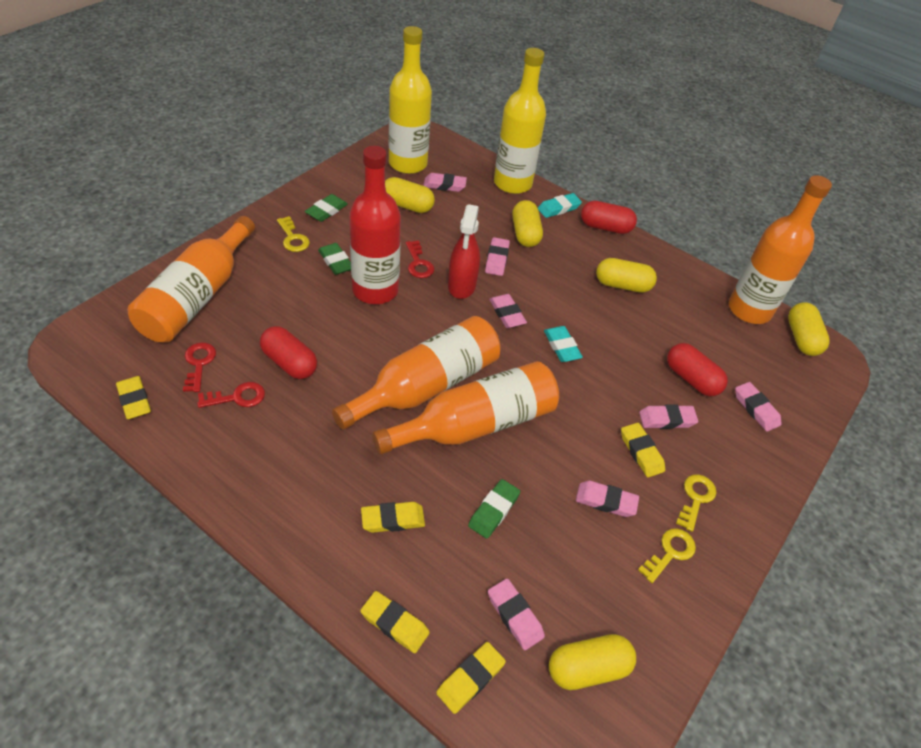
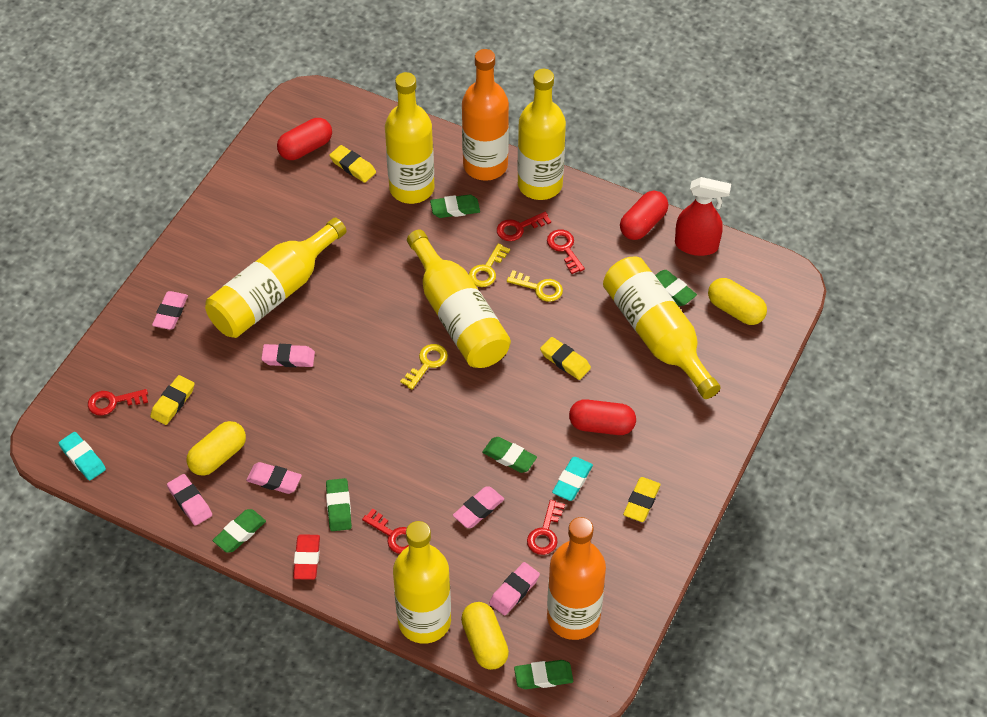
green eraser: 3 -> 6
orange bottle: 4 -> 2
pink eraser: 7 -> 6
red bottle: 1 -> 0
red eraser: 0 -> 1
red key: 3 -> 5
yellow bottle: 2 -> 6
yellow capsule: 5 -> 3
yellow eraser: 5 -> 4

